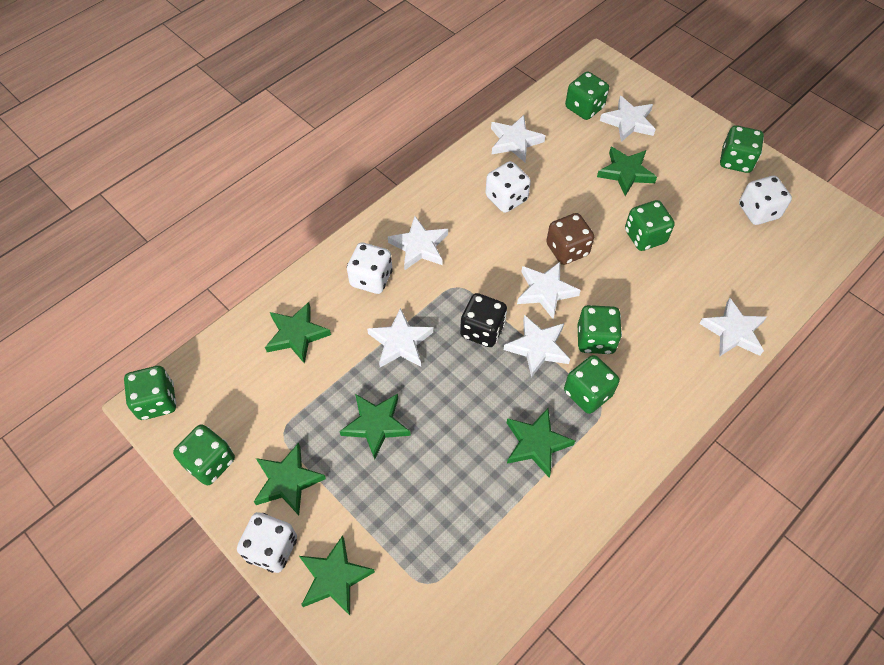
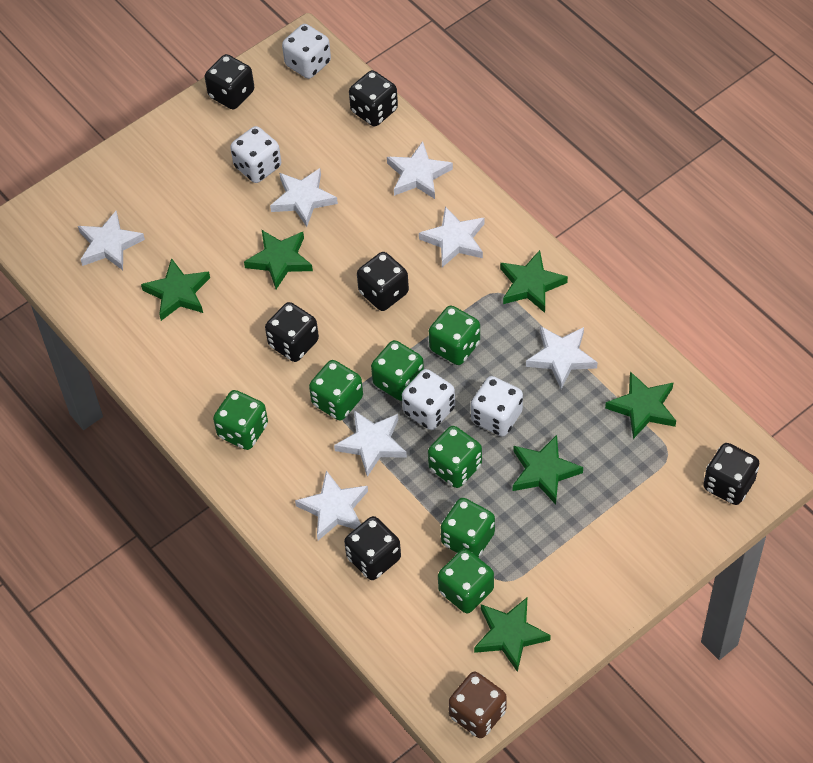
black dice: 1 -> 6

